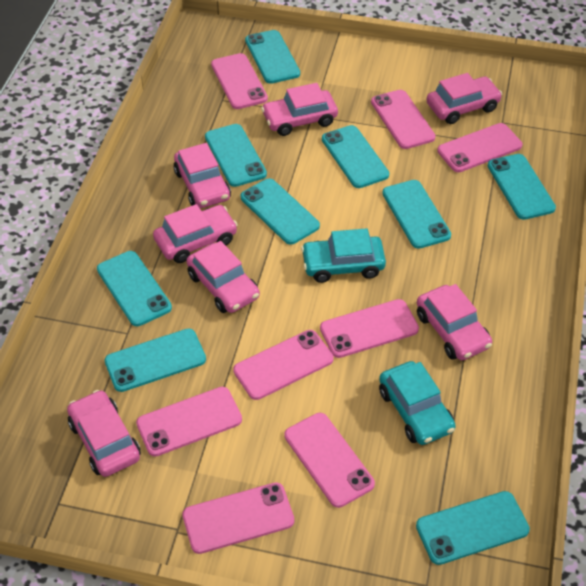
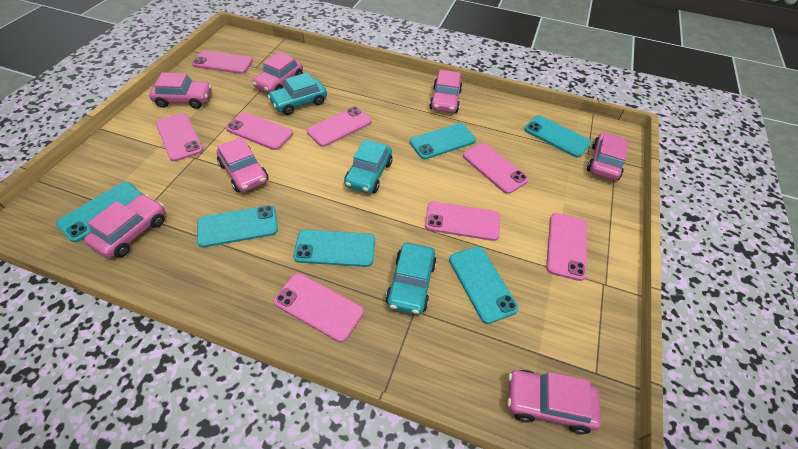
turquoise car: 2 -> 3
turquoise phone: 9 -> 6

